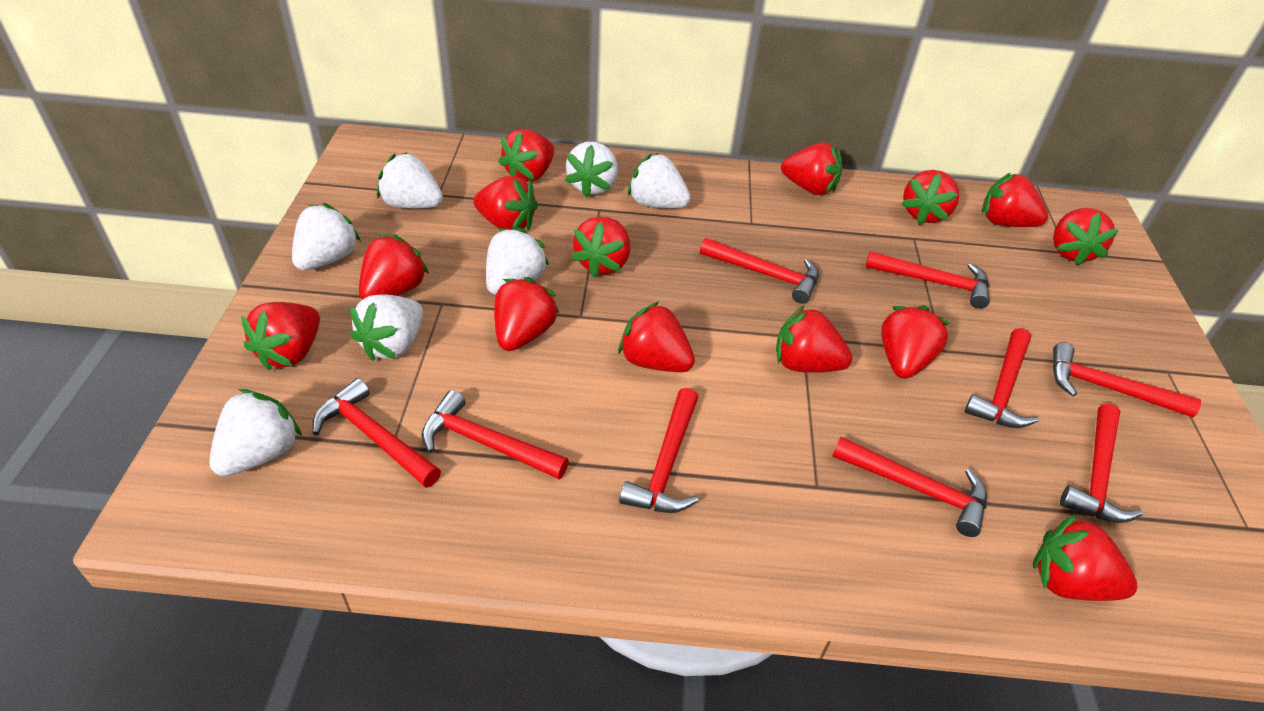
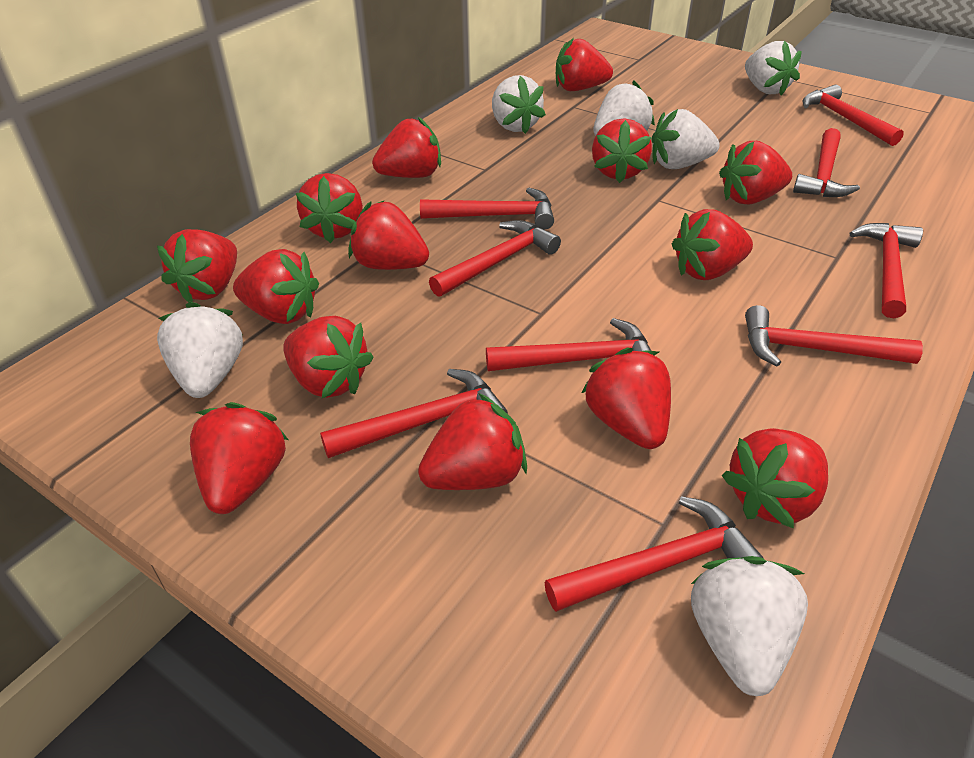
white strawberry: 7 -> 6

